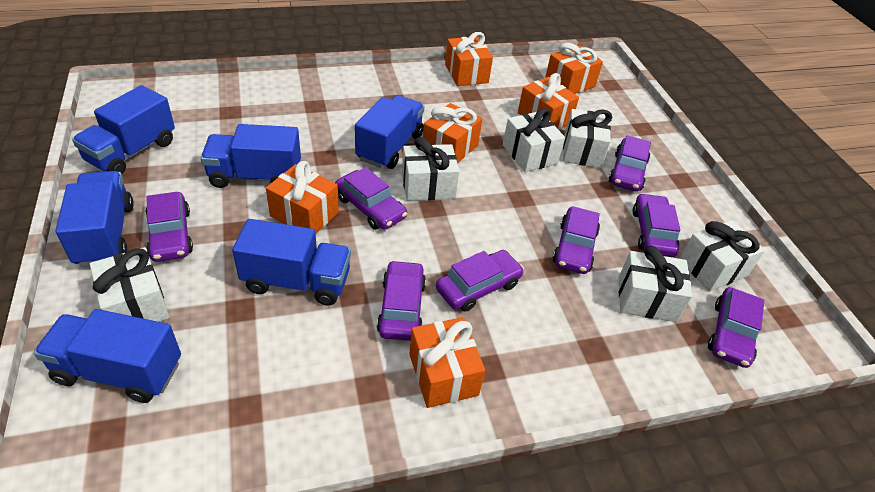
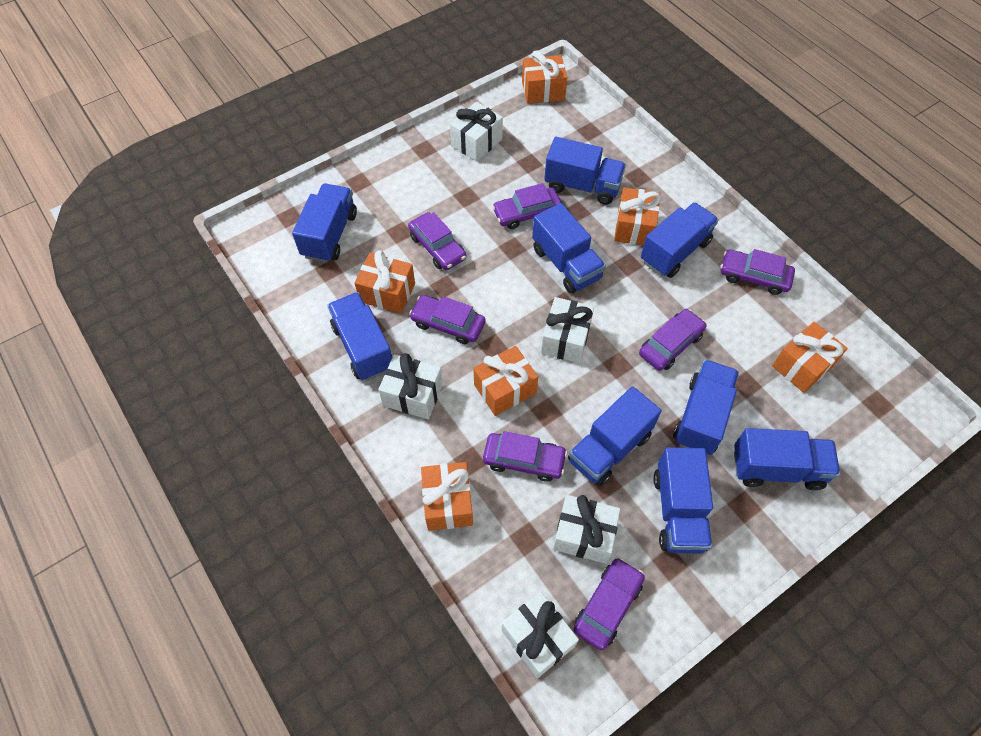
blue truck: 6 -> 9
purple car: 8 -> 7
white gift: 6 -> 5

